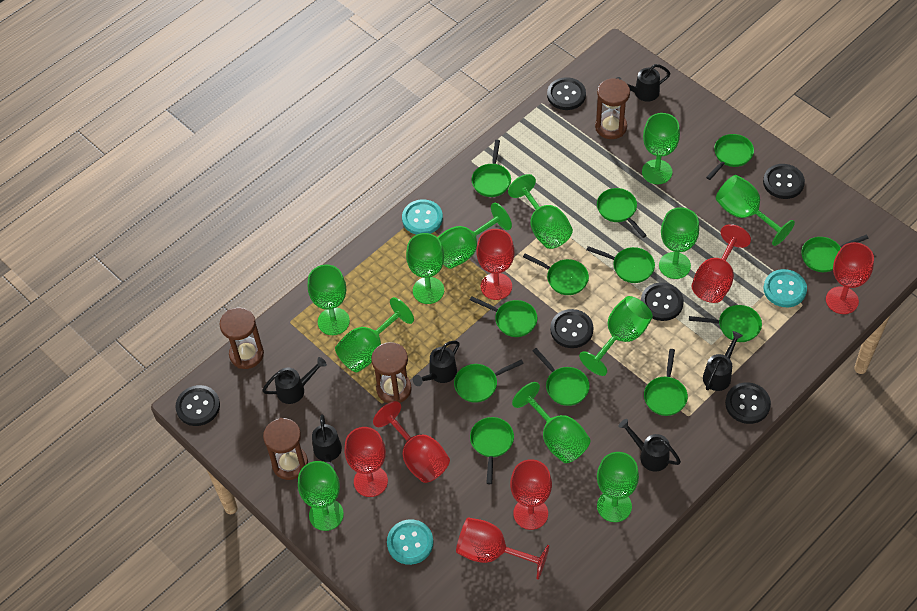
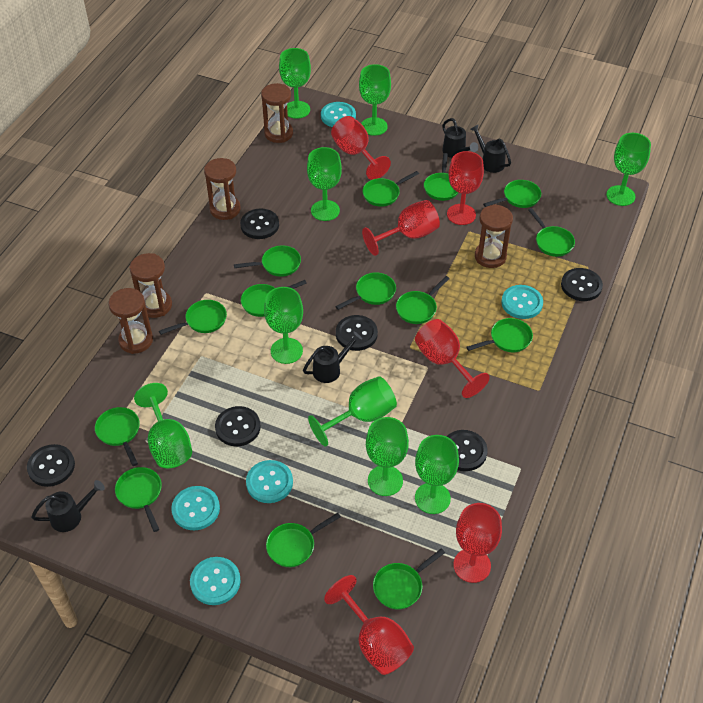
black watering can: 6 -> 4
brown hourglass: 4 -> 5
green goblet: 12 -> 9
green pan: 12 -> 14
red goblet: 7 -> 6
turquoise button: 3 -> 5

